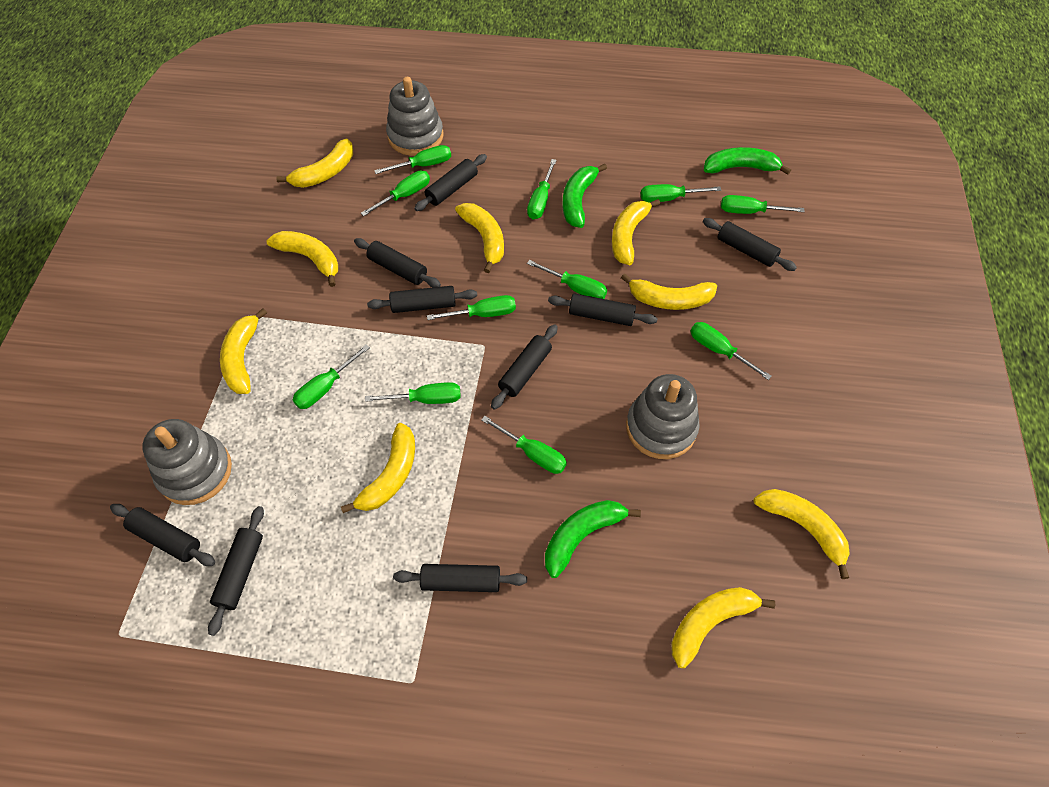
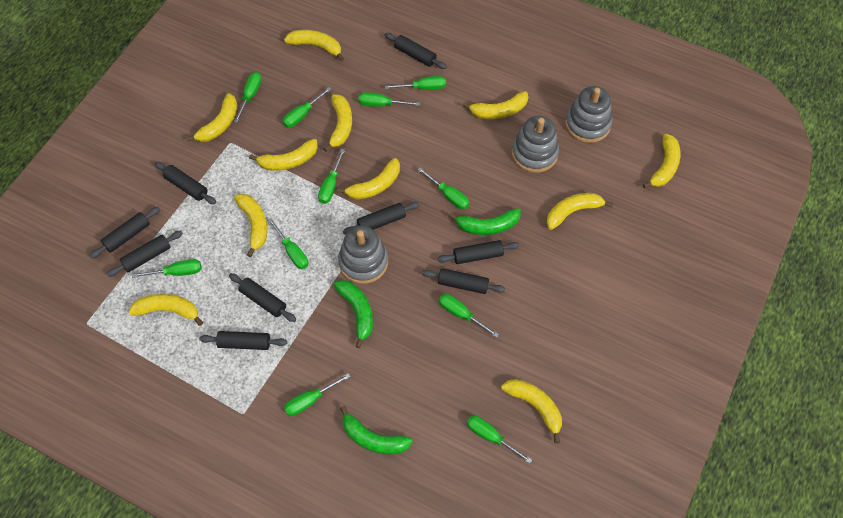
yellow banana: 9 -> 11

